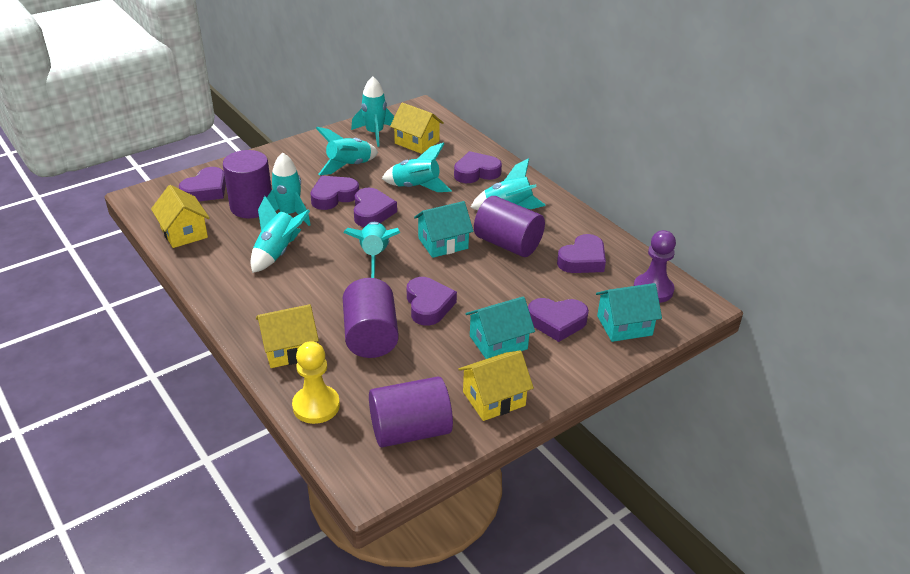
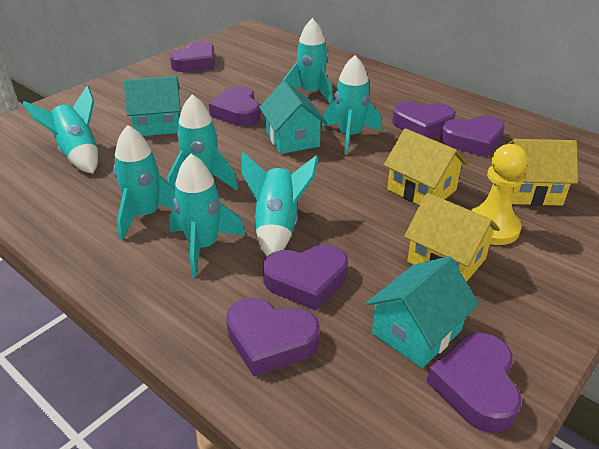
purple cylinder: 4 -> 0
purple pawn: 1 -> 0
yellow house: 4 -> 3

